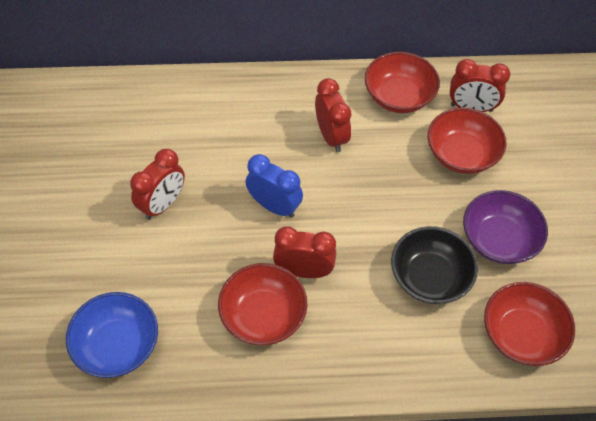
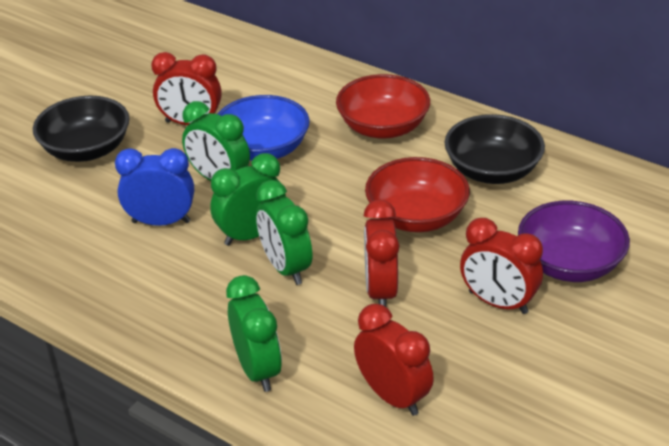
black bowl: 1 -> 2
green clock: 0 -> 4
red bowl: 4 -> 2

